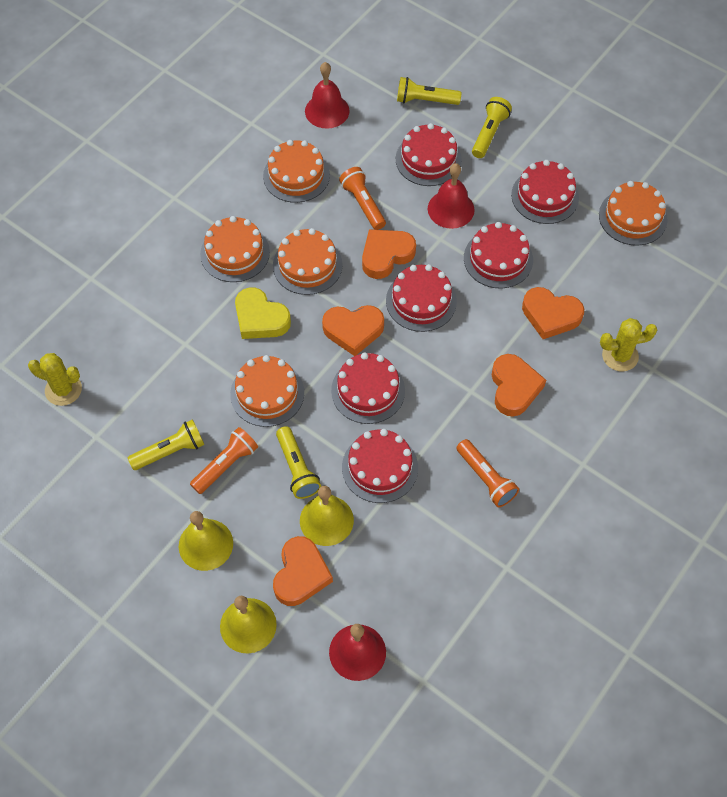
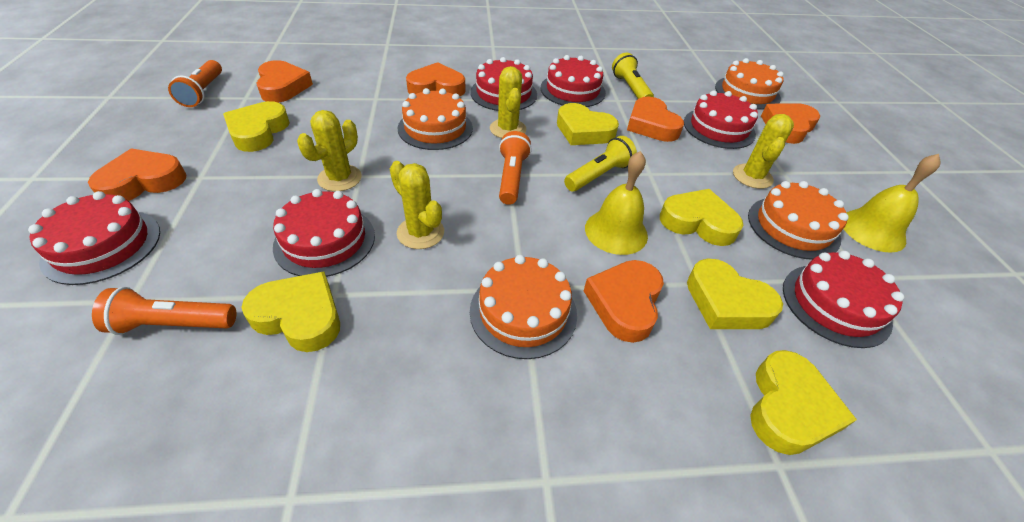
orange cake: 5 -> 4
orange heart: 5 -> 6
red bell: 3 -> 0
yellow bell: 3 -> 2
yellow cactus: 2 -> 4
yellow flashlight: 4 -> 2
yellow heart: 1 -> 6

